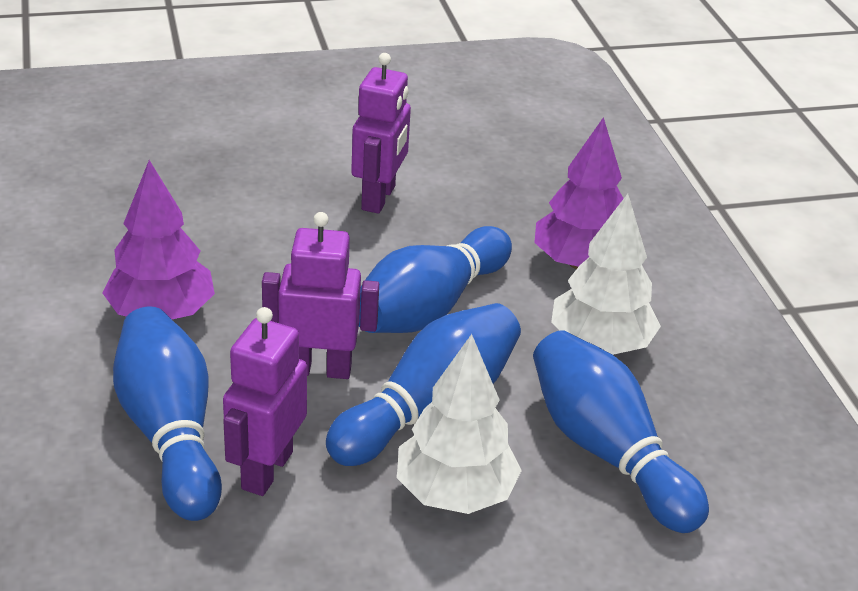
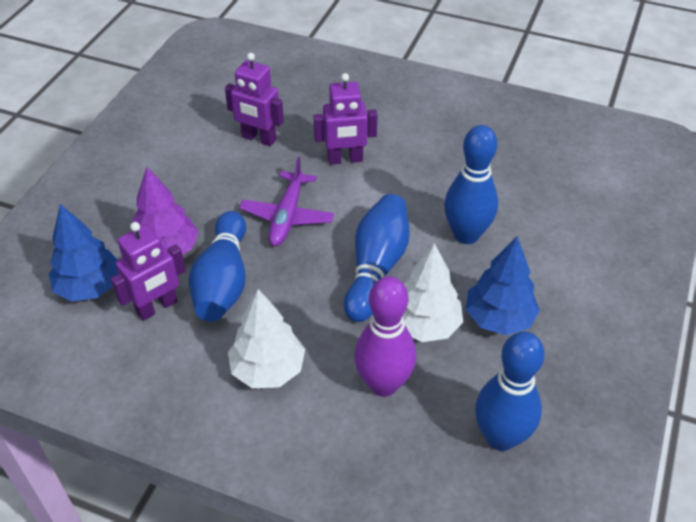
blue tree: 0 -> 2
purple bowling pin: 0 -> 1
purple plane: 0 -> 1
purple tree: 2 -> 1

